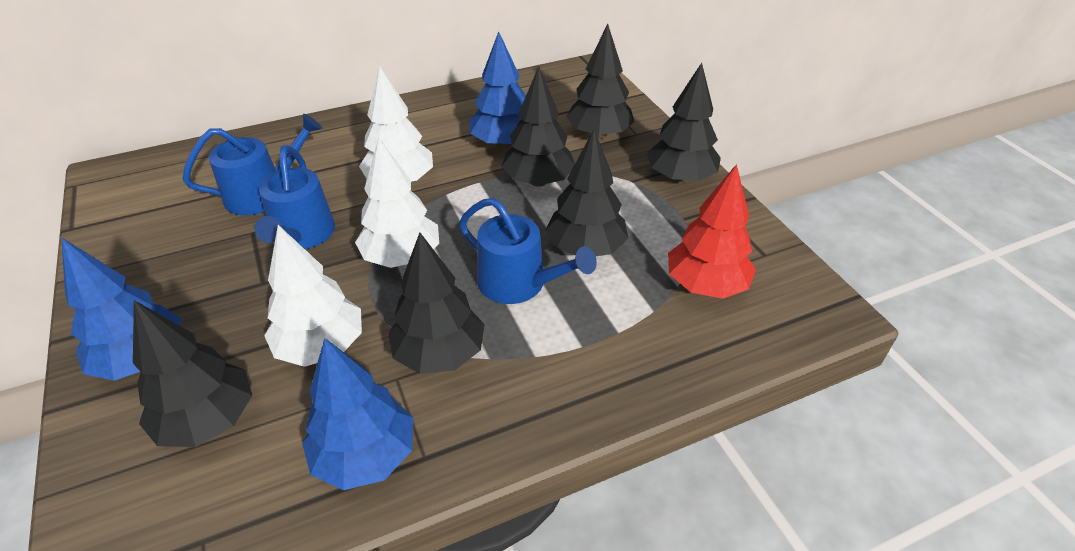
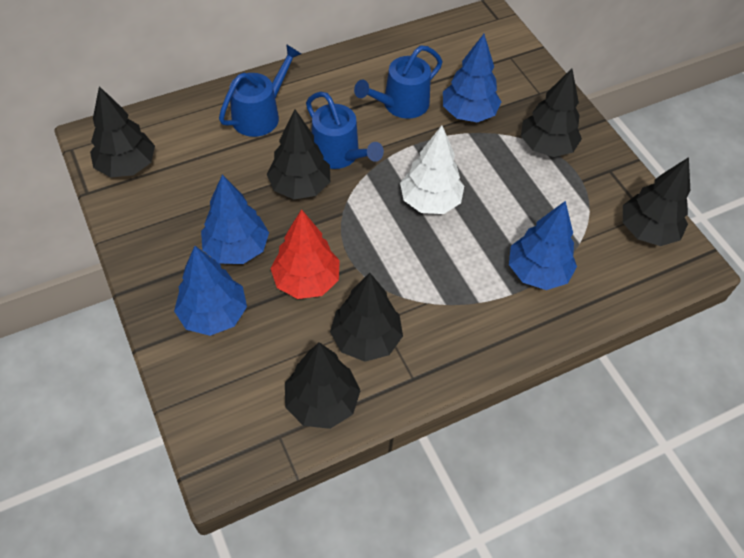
blue tree: 3 -> 4
white tree: 3 -> 1

